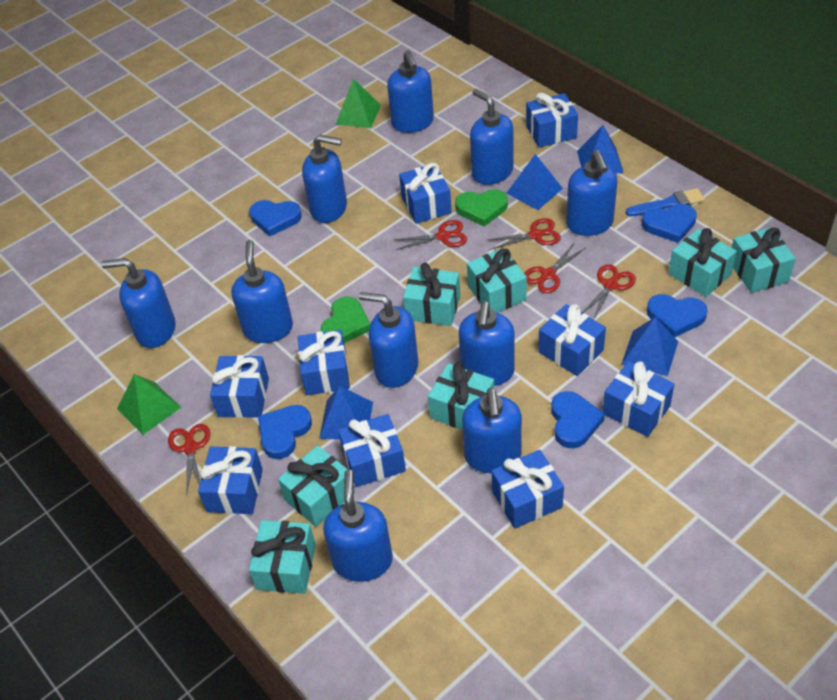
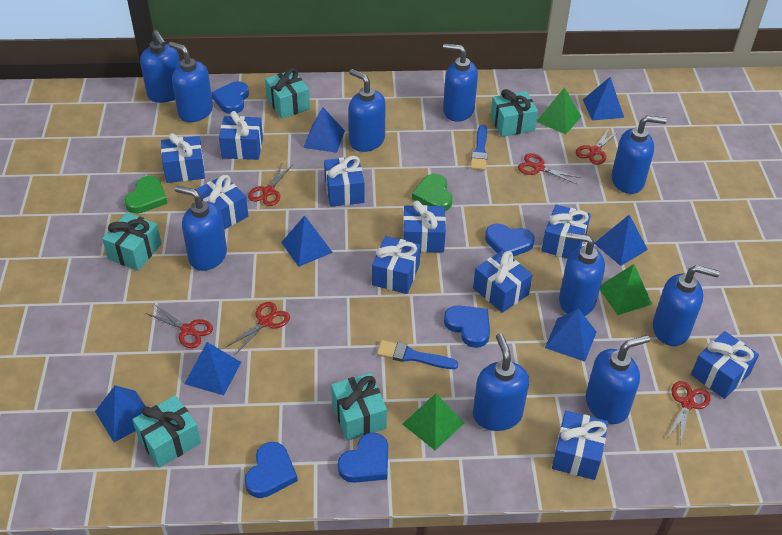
blue brush: 1 -> 2
blue gift: 9 -> 10
blue pyramid: 4 -> 7
green pyramid: 2 -> 3
red scissors: 5 -> 6
turquoise gift: 7 -> 5

